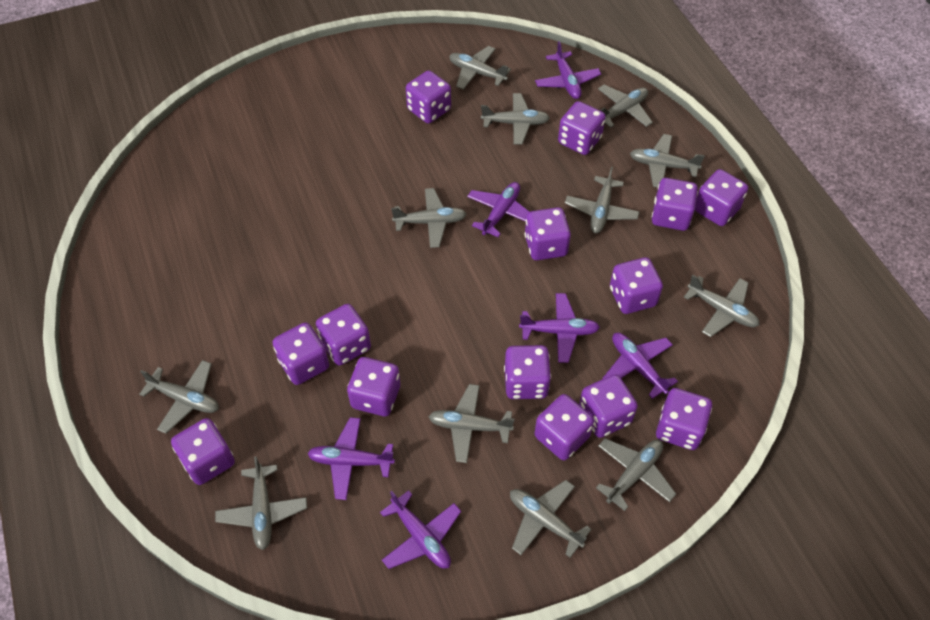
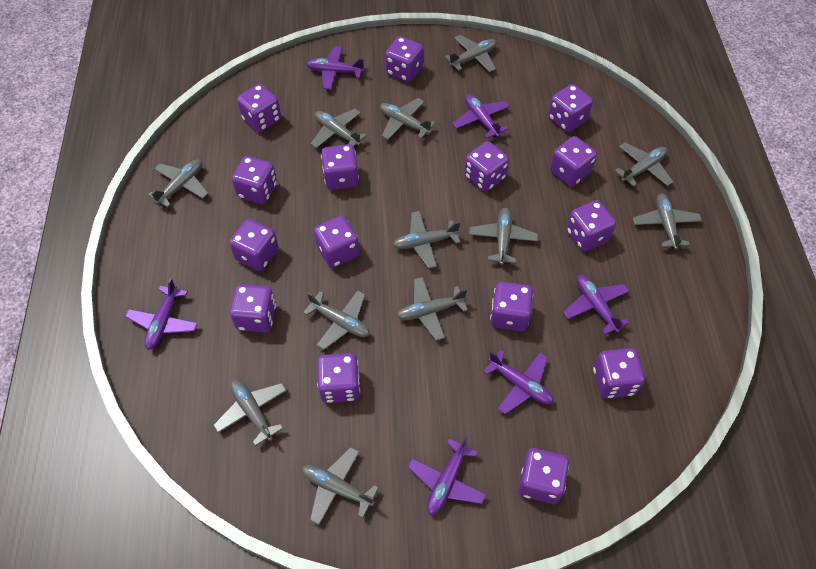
purple dice: 14 -> 15

